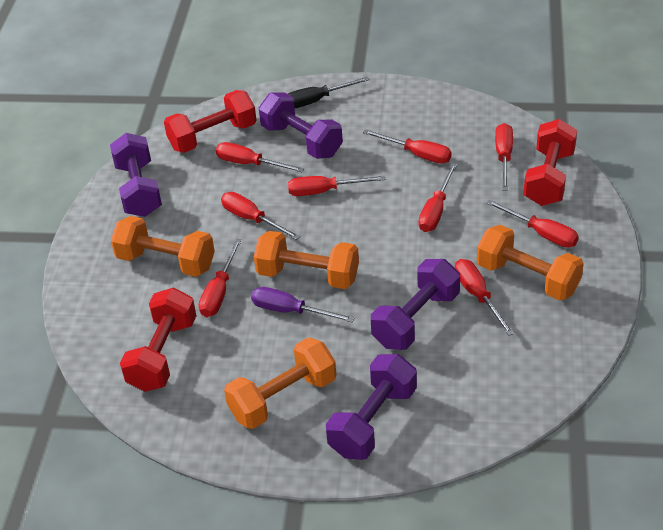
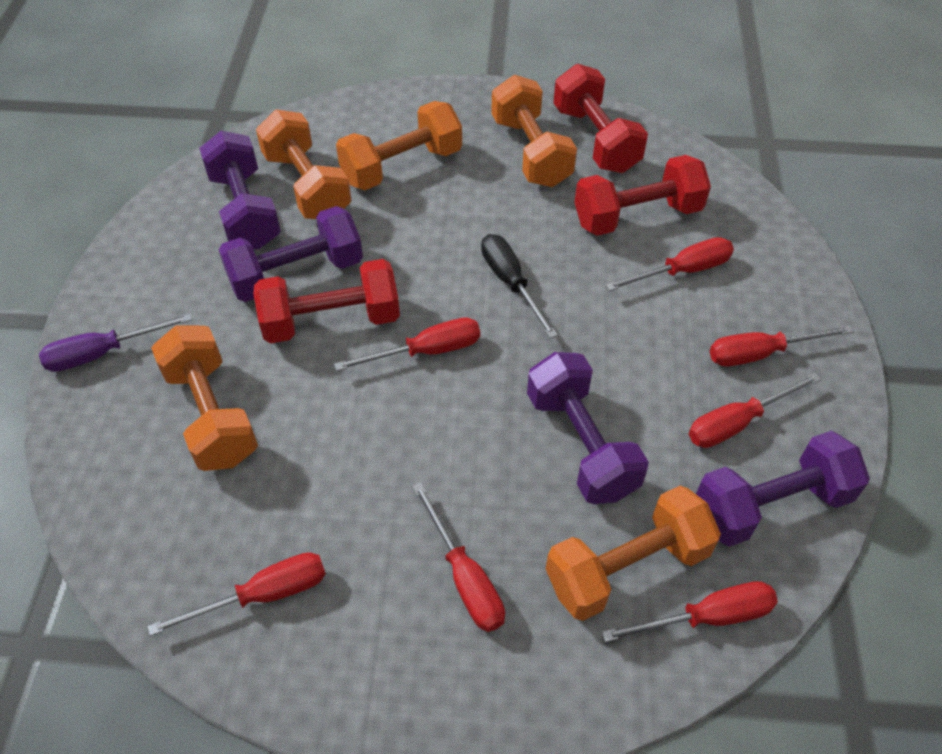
orange dumbbell: 4 -> 5
red screwdriver: 9 -> 7

